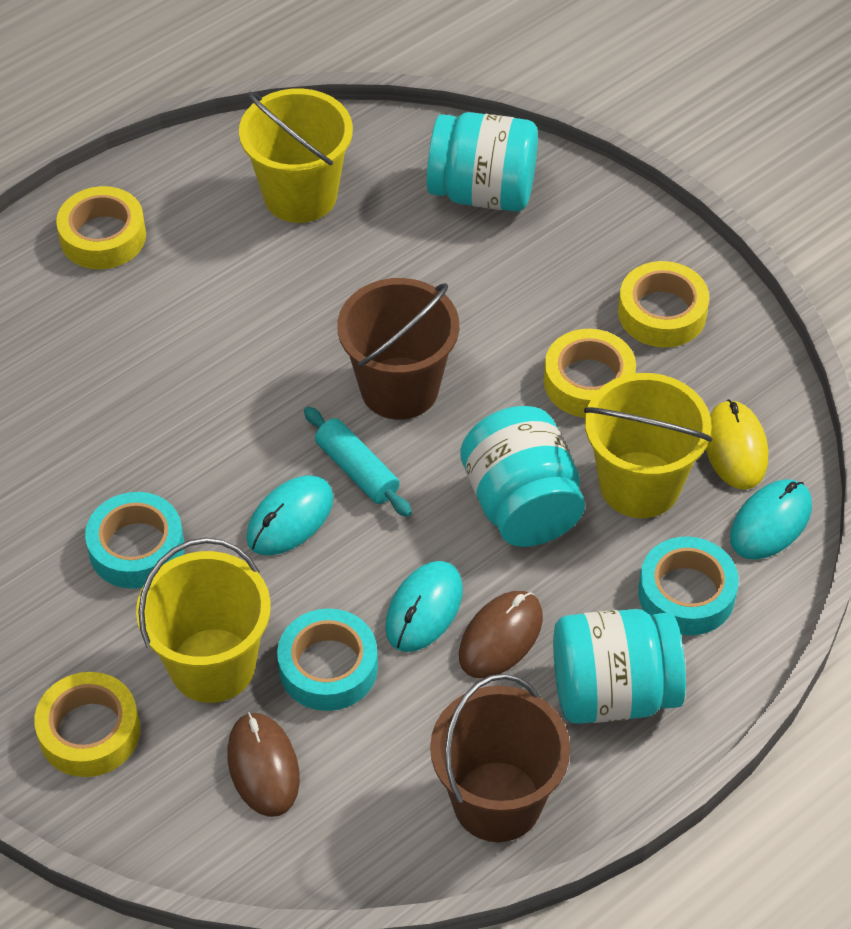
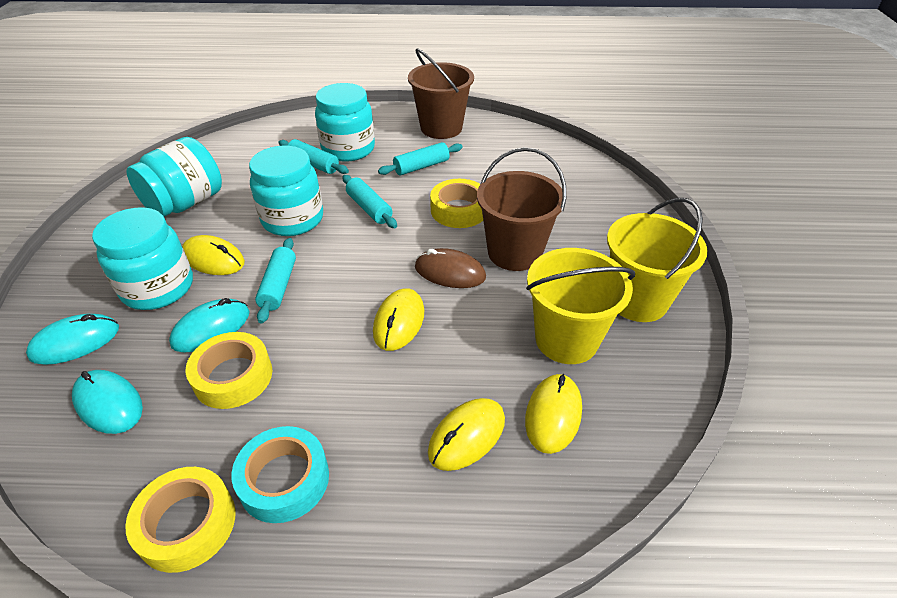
brown mouse: 2 -> 1
turquoise jar: 3 -> 4
turquoise rolling pin: 1 -> 4
turquoise tape: 3 -> 1
yellow bucket: 3 -> 2
yellow mouse: 1 -> 4
yellow tape: 4 -> 3

